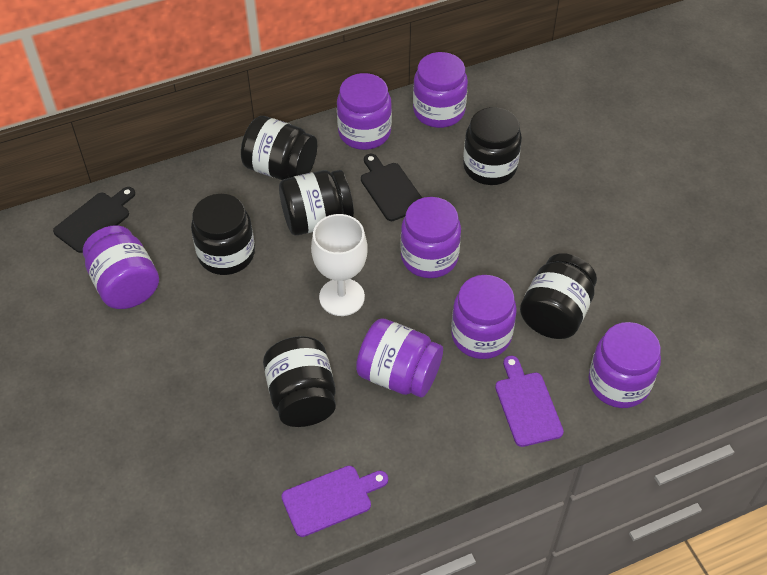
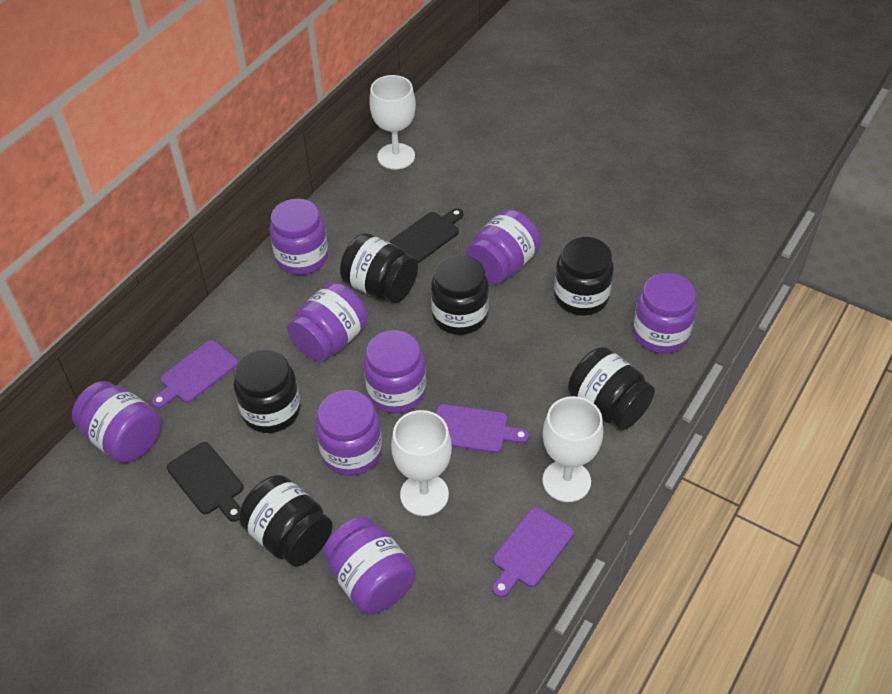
purple cutting board: 2 -> 3
purple jar: 7 -> 8
white goblet: 1 -> 3

